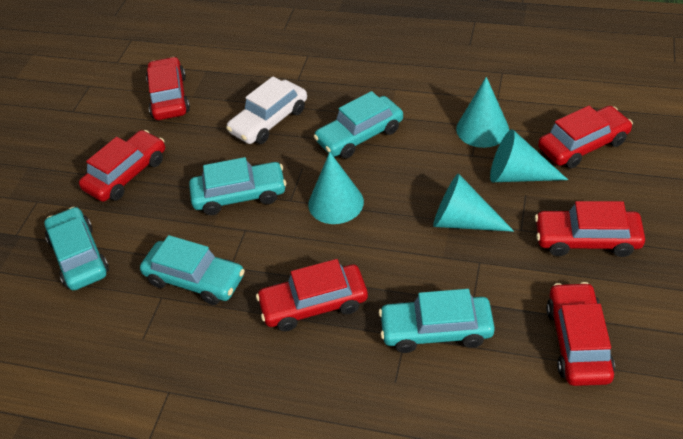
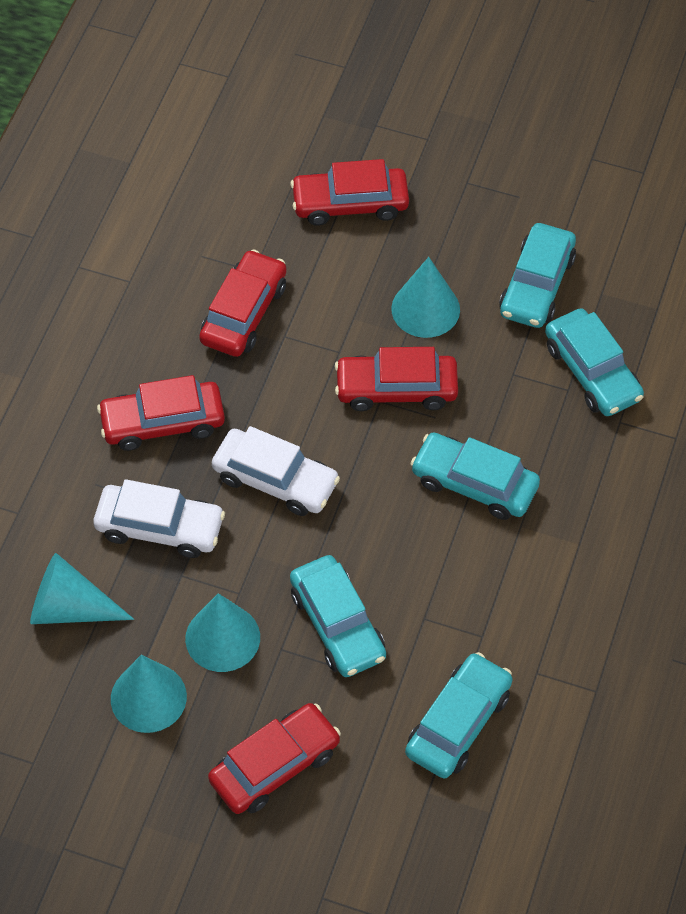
red car: 6 -> 5
white car: 1 -> 2

